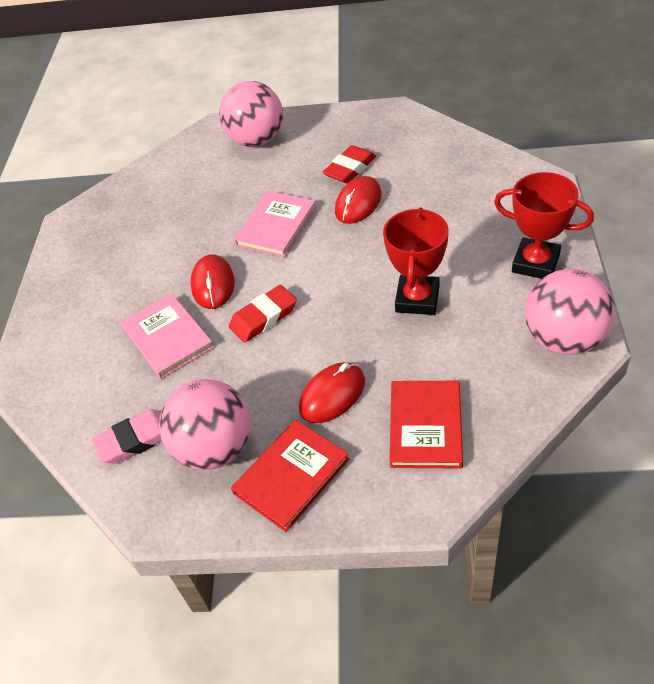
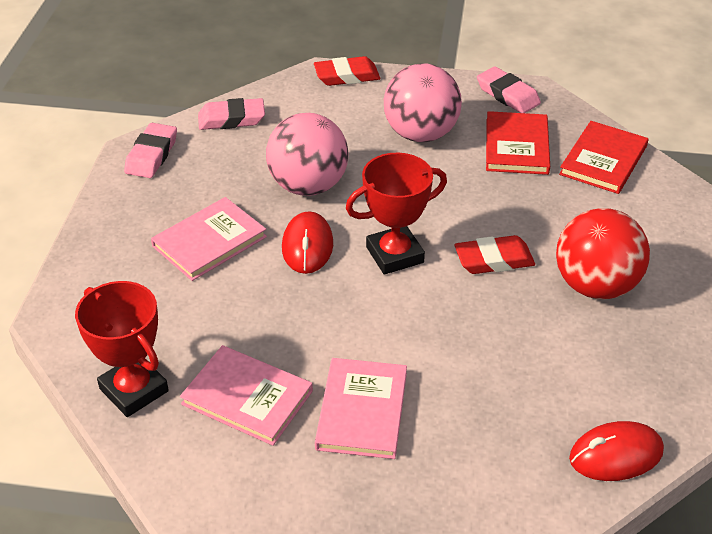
pink ball: 3 -> 2
pink book: 2 -> 3
pink eraser: 1 -> 3
red ball: 0 -> 1
red mouse: 3 -> 2

